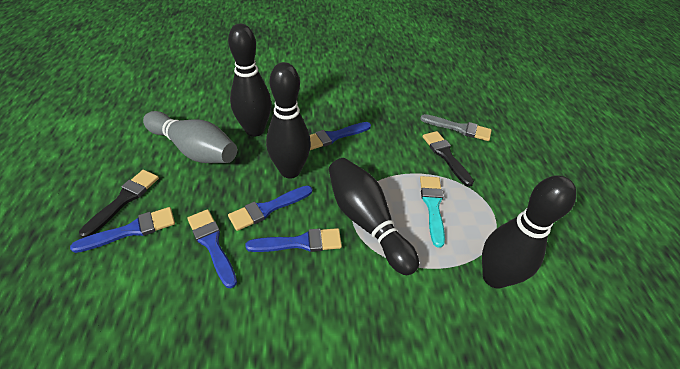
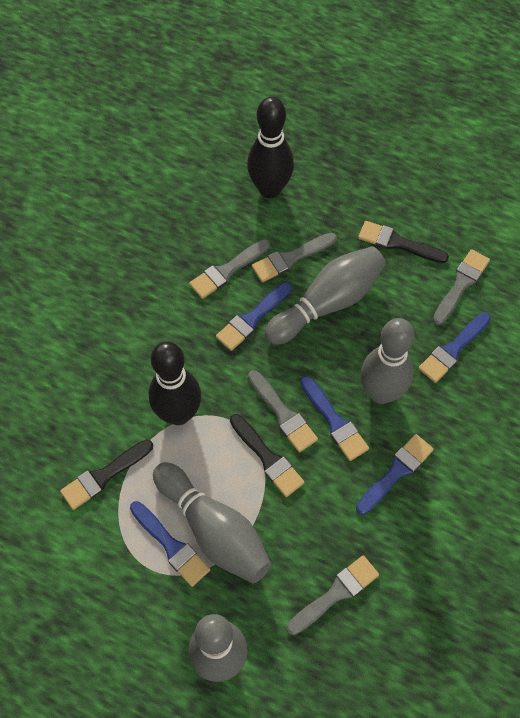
black bowling pin: 4 -> 2
black brush: 2 -> 3
grey bowling pin: 1 -> 4
grey brush: 1 -> 5
turquoise brush: 1 -> 0

